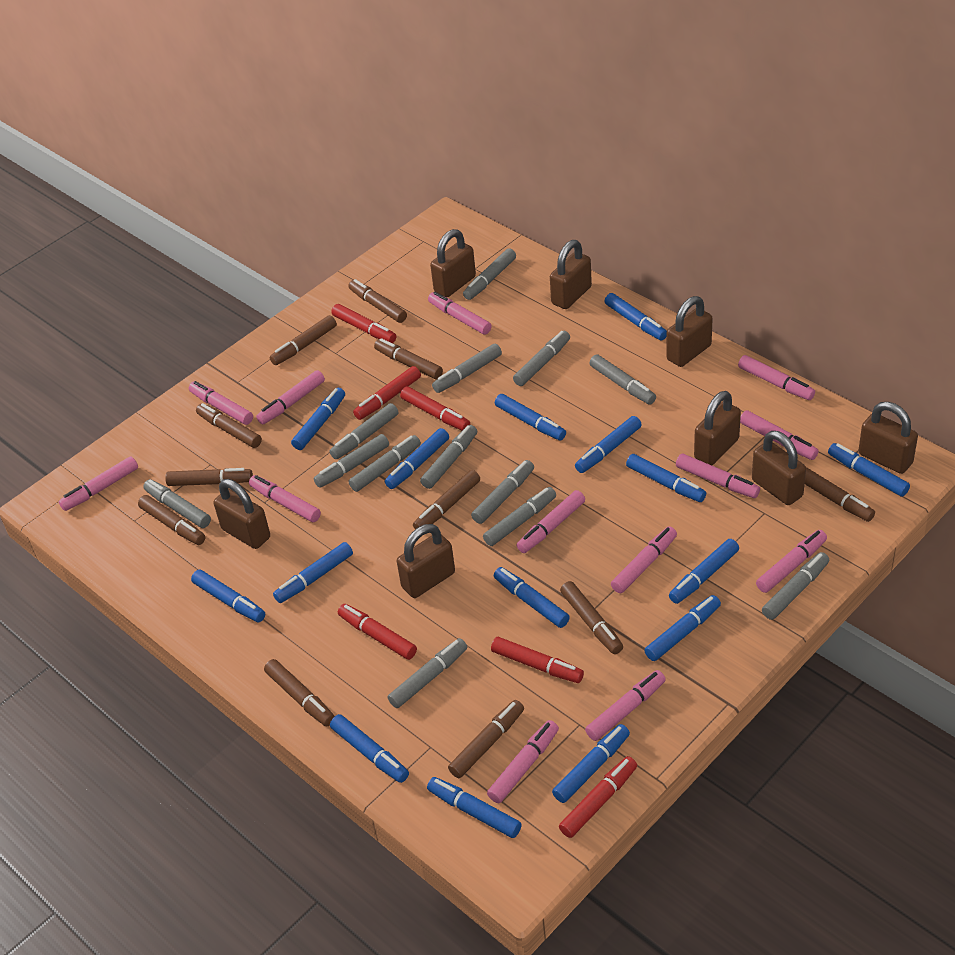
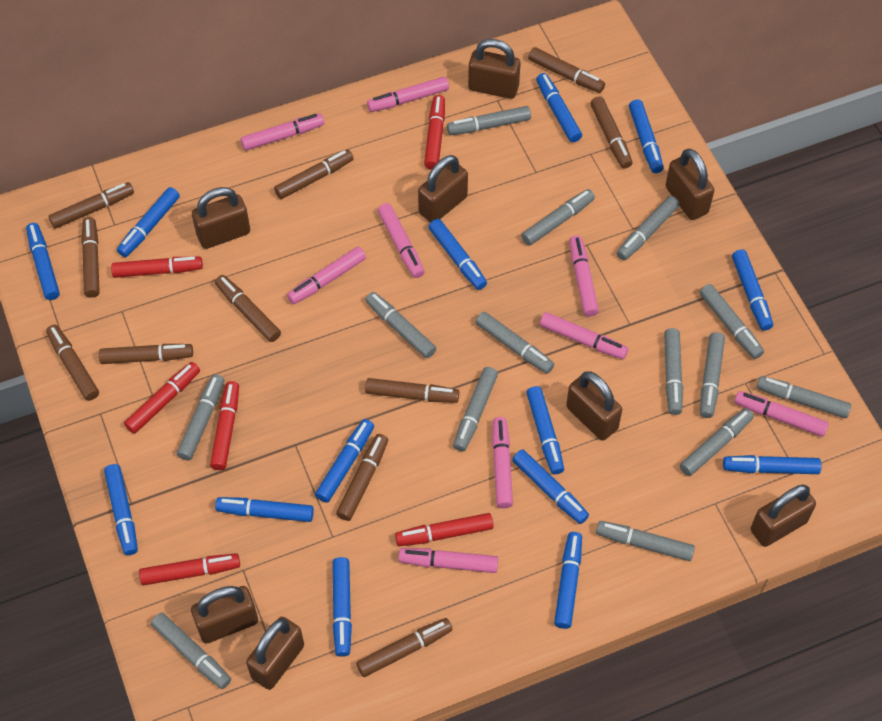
blue marker: 15 -> 14
grey marker: 13 -> 14
pink marker: 13 -> 9

